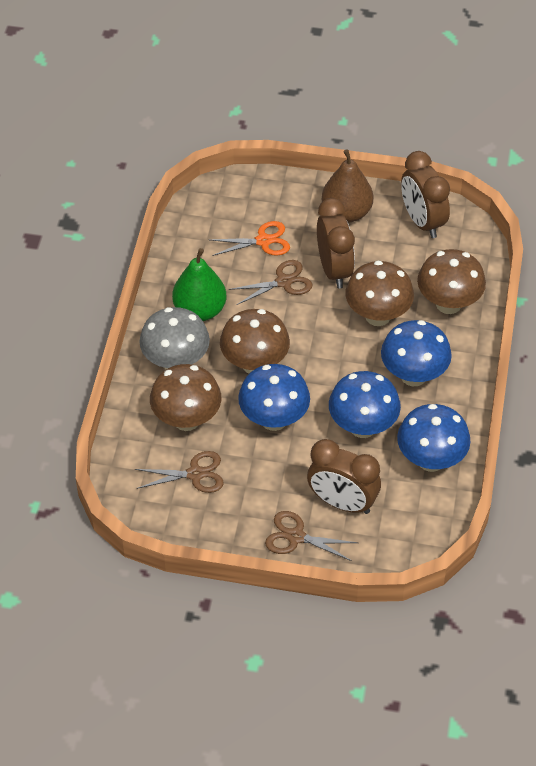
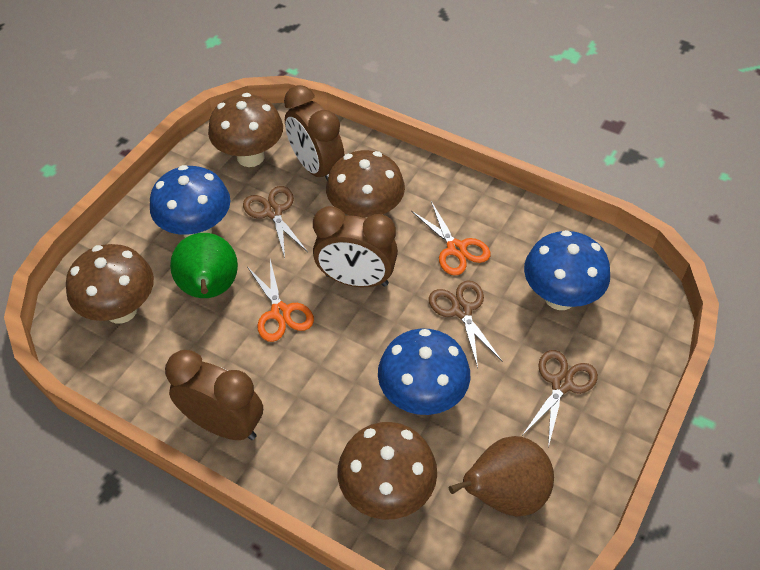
blue mushroom: 4 -> 3
grey mushroom: 1 -> 0
orange scissors: 1 -> 2

